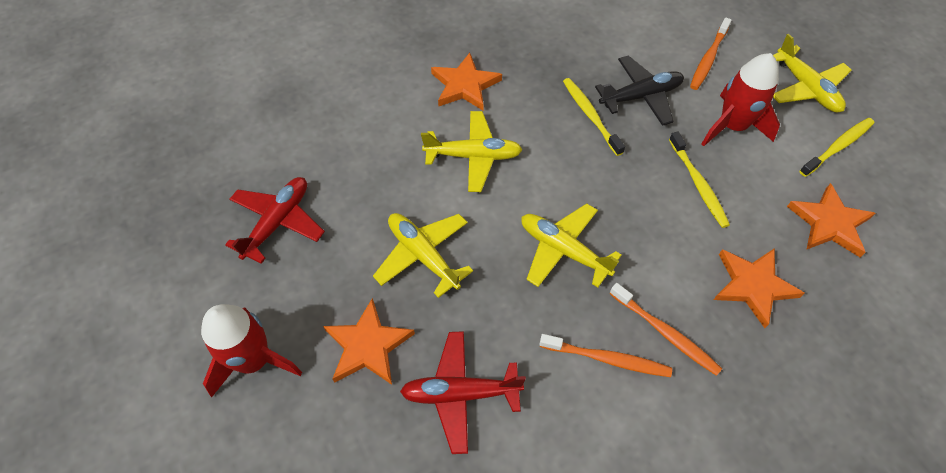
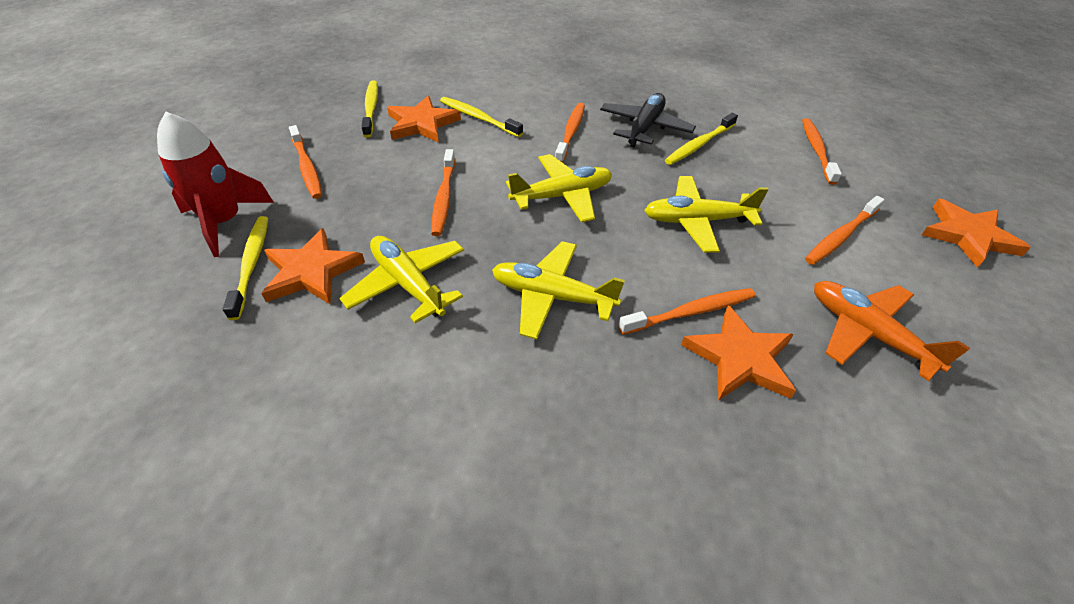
orange plane: 0 -> 1
orange toothbrush: 3 -> 6
red plane: 2 -> 0
red rocket: 2 -> 1
yellow toothbrush: 3 -> 4

